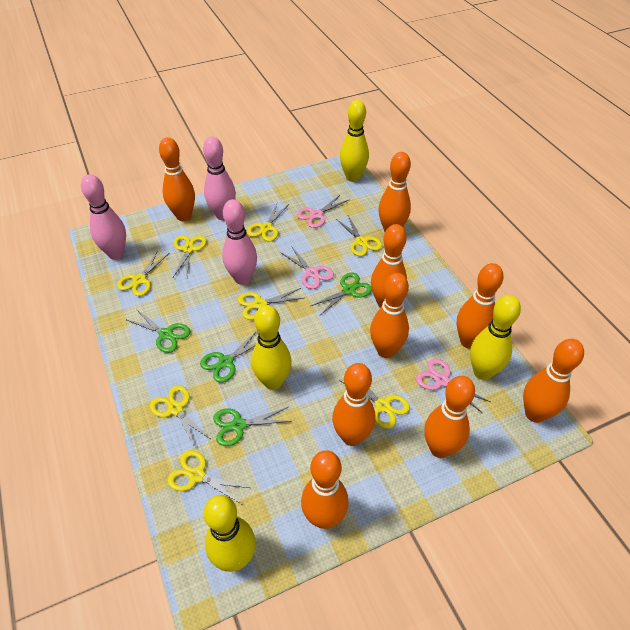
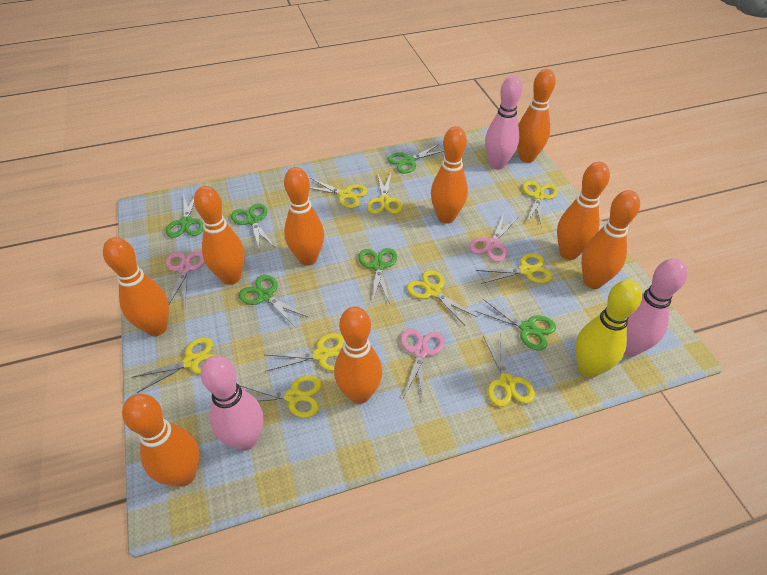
green scissors: 4 -> 6
yellow bowling pin: 4 -> 1
yellow scissors: 8 -> 9

